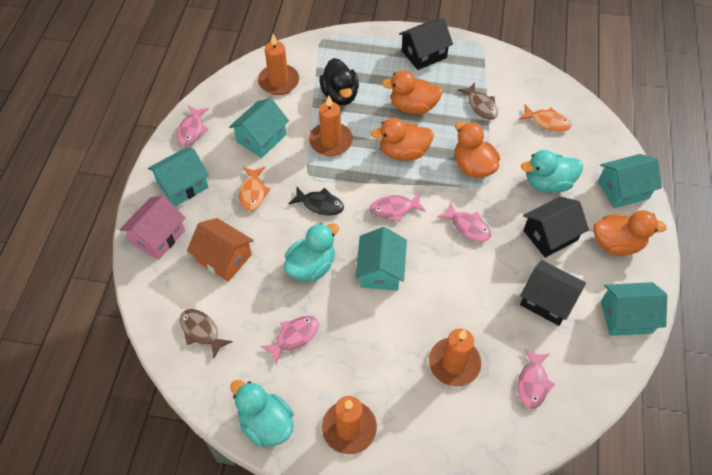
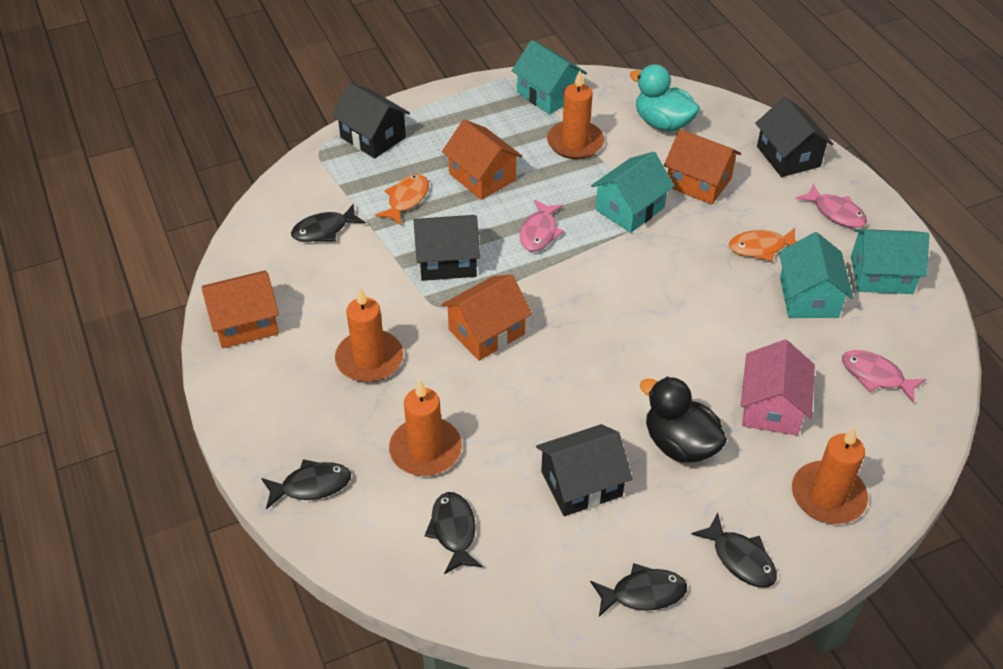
black fish: 1 -> 5
black house: 3 -> 4
brown fish: 2 -> 0
orange duck: 4 -> 0
orange house: 1 -> 4
pink fish: 5 -> 3
turquoise duck: 3 -> 1
turquoise house: 5 -> 4

